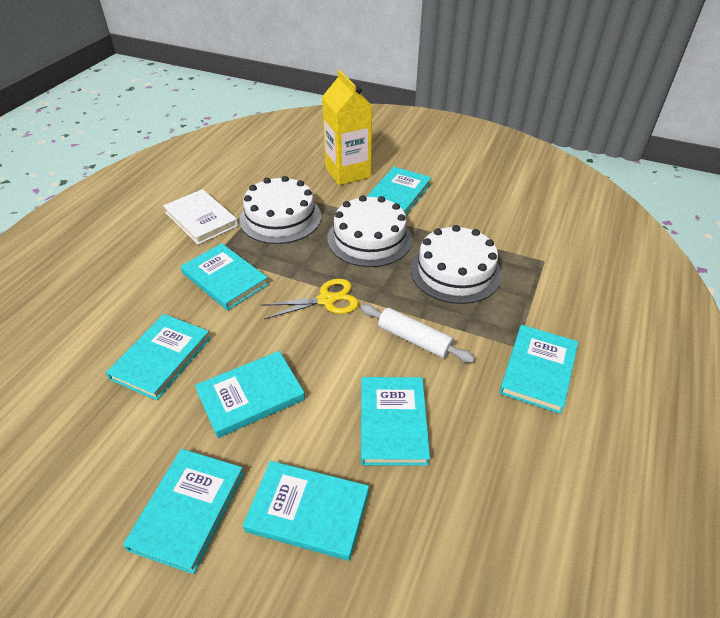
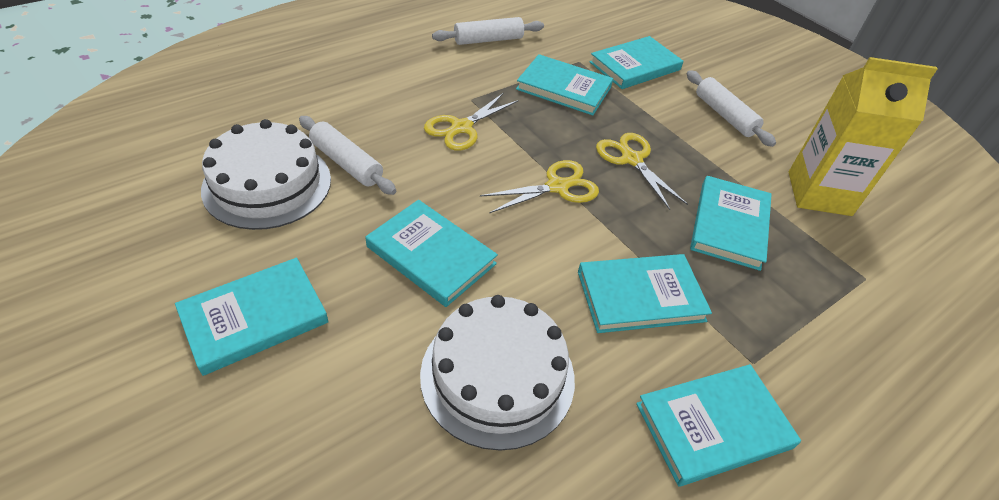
turquoise book: 8 -> 7
white book: 1 -> 0
white cake: 3 -> 2
white rolling pin: 1 -> 3
yellow scissors: 1 -> 3

